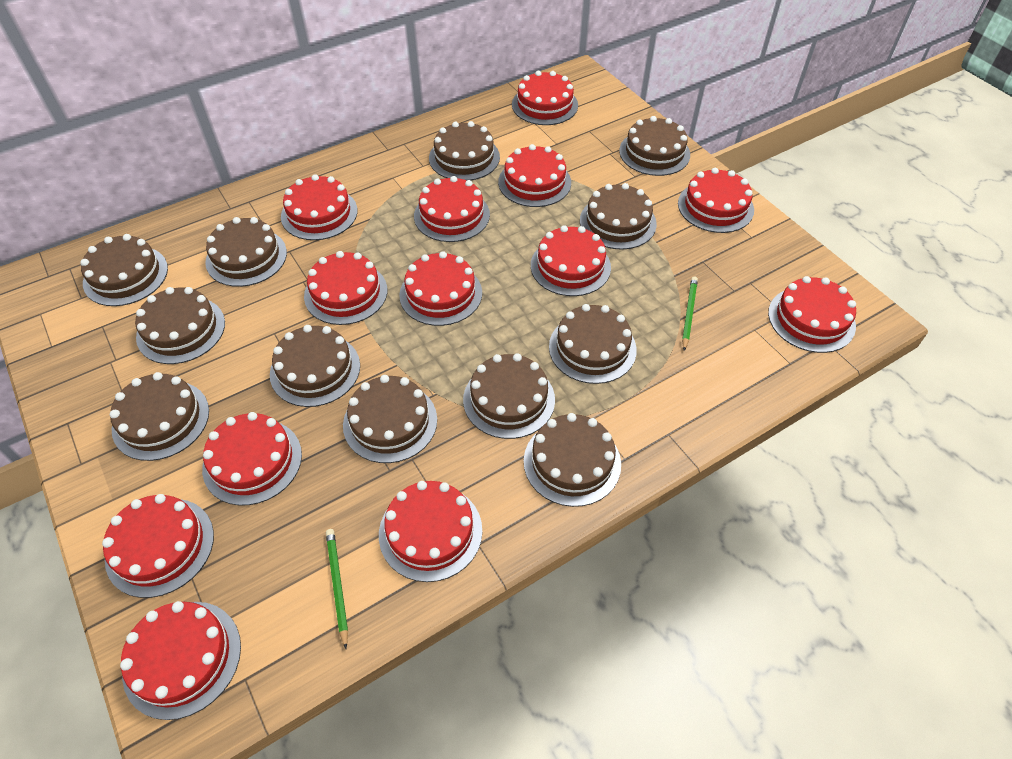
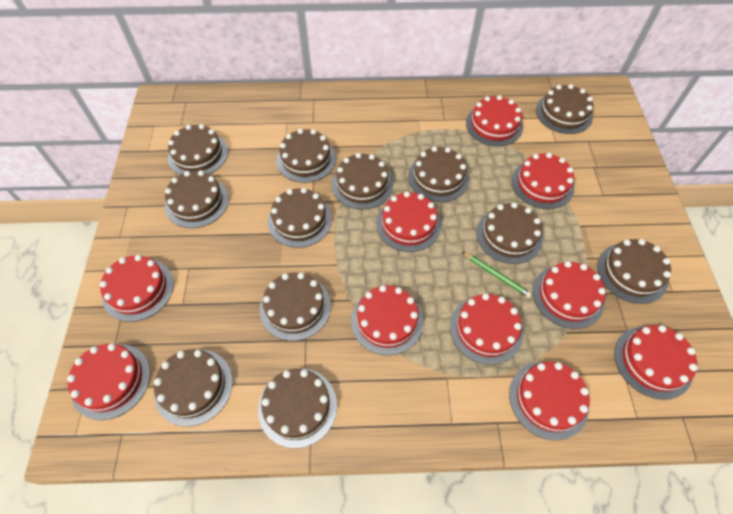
green pencil: 2 -> 1
red cake: 13 -> 10

